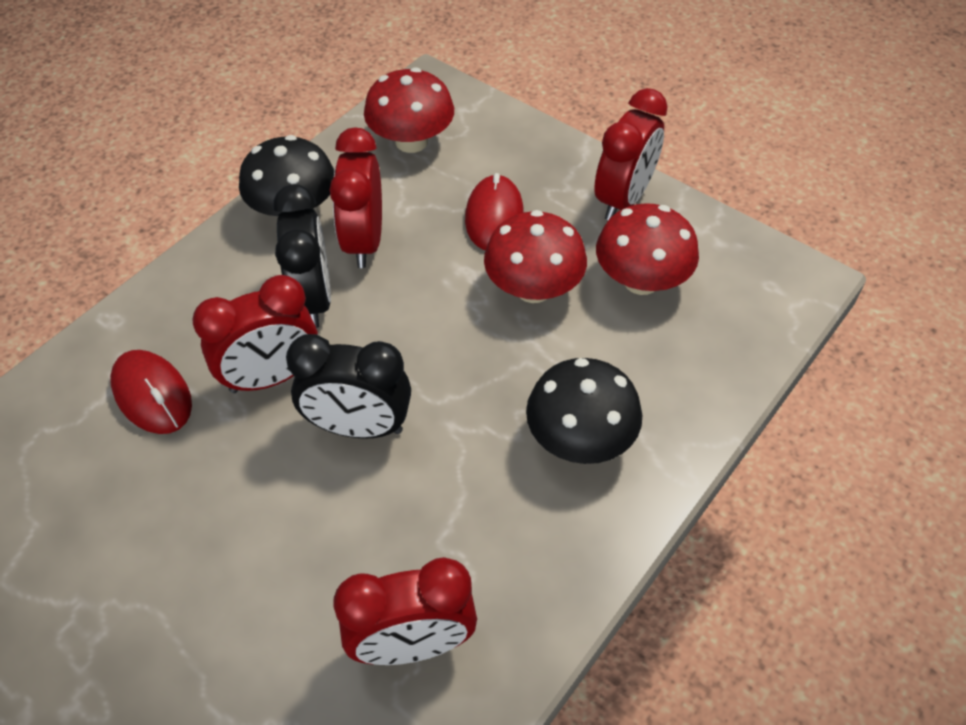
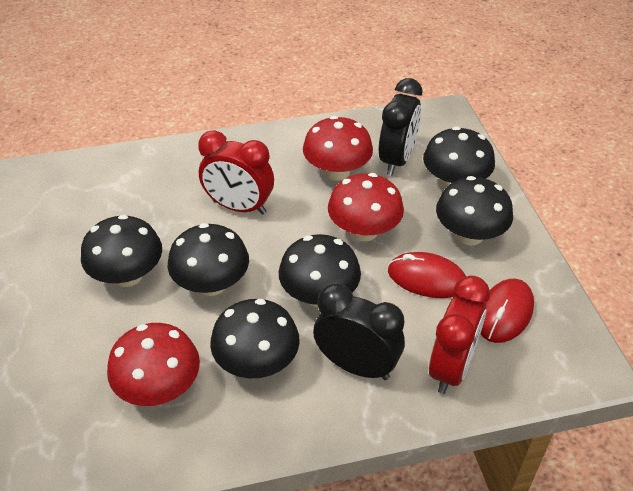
black mushroom: 2 -> 6
red clock: 4 -> 2

